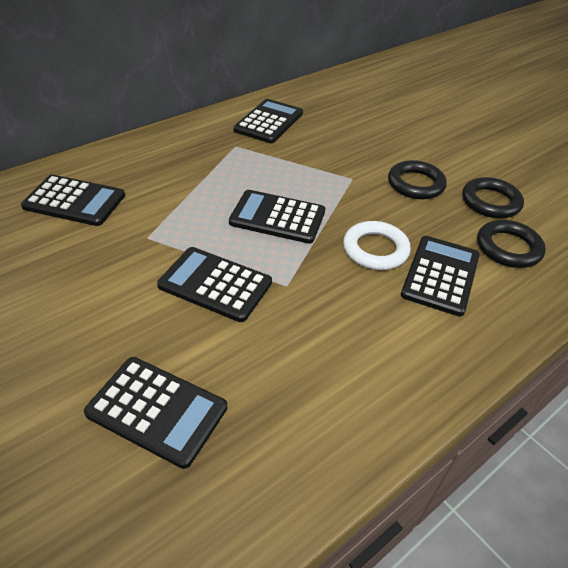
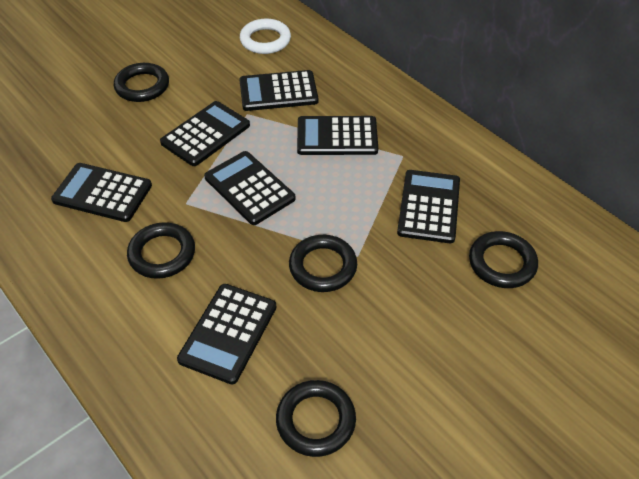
black calculator: 6 -> 7
black ring: 3 -> 5

